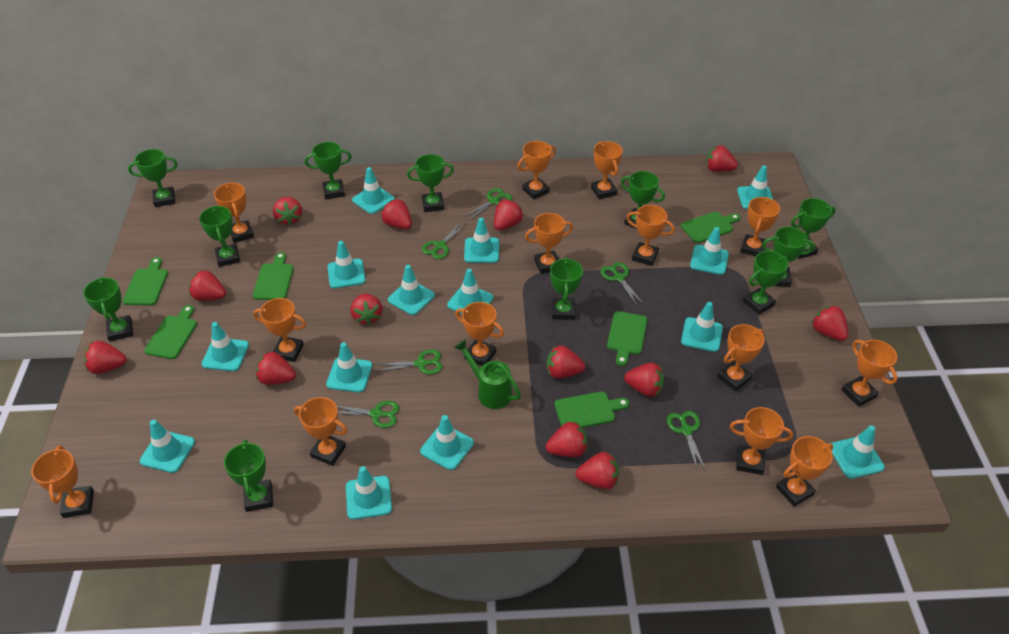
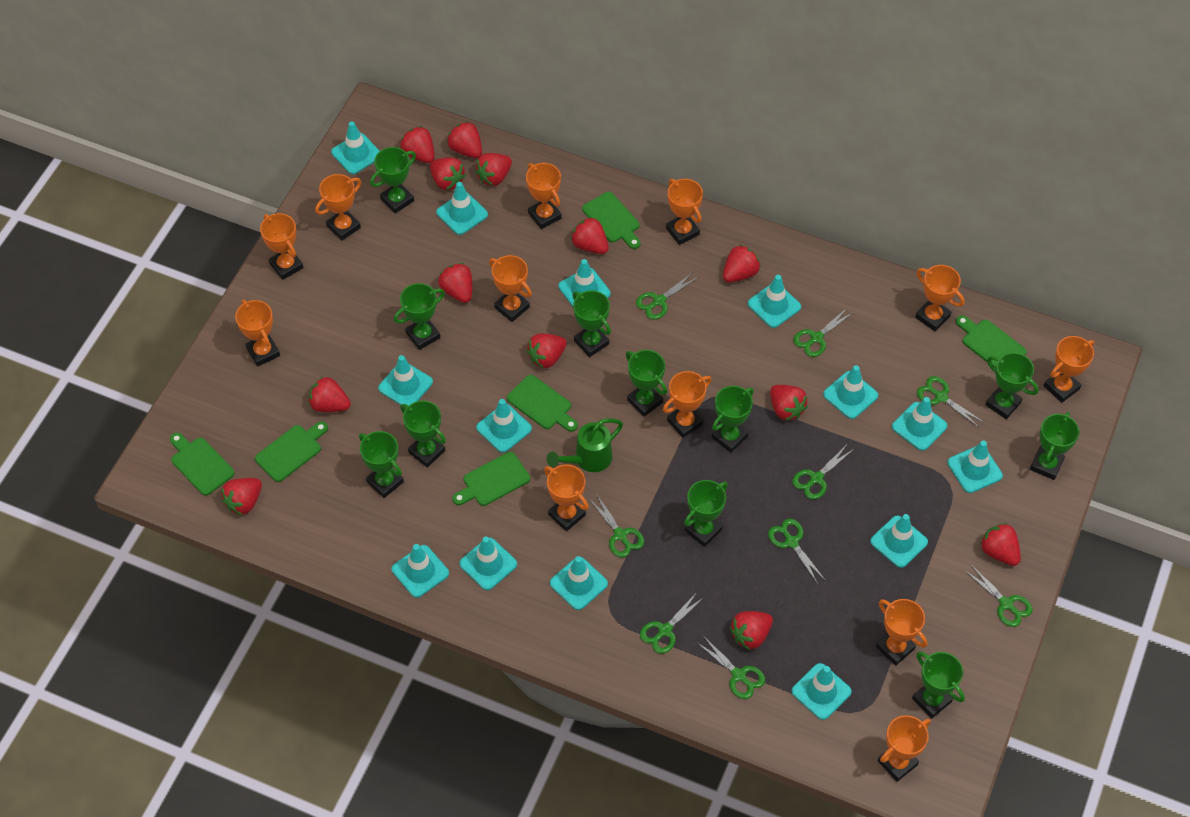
green scissors: 6 -> 9
orange trophy: 14 -> 12

